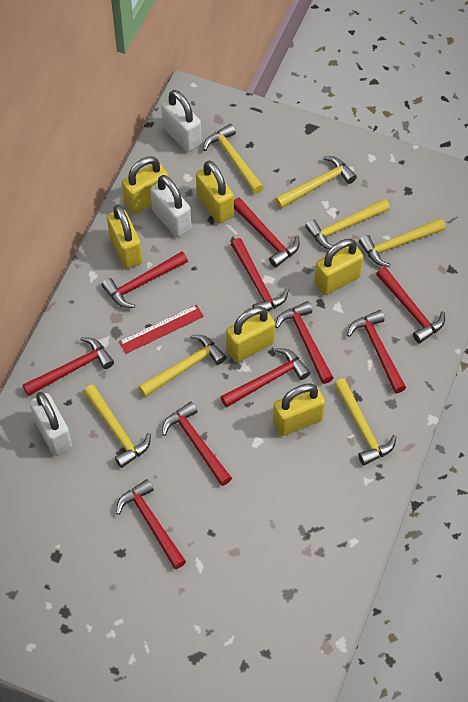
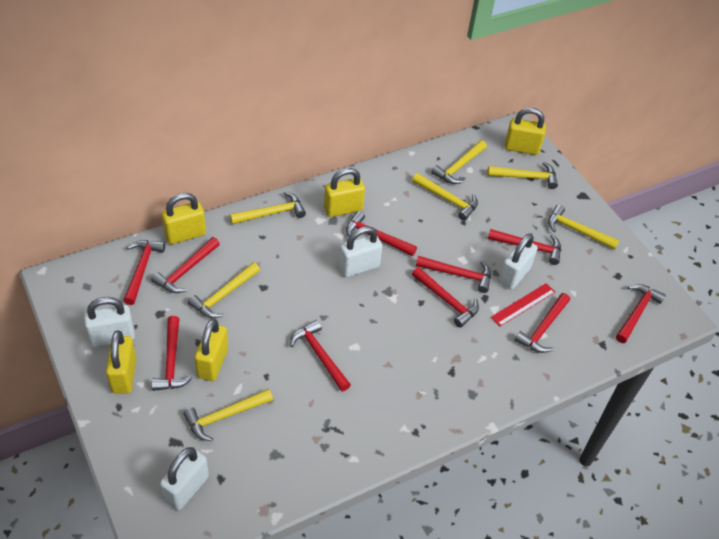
white padlock: 3 -> 4
yellow padlock: 6 -> 5

